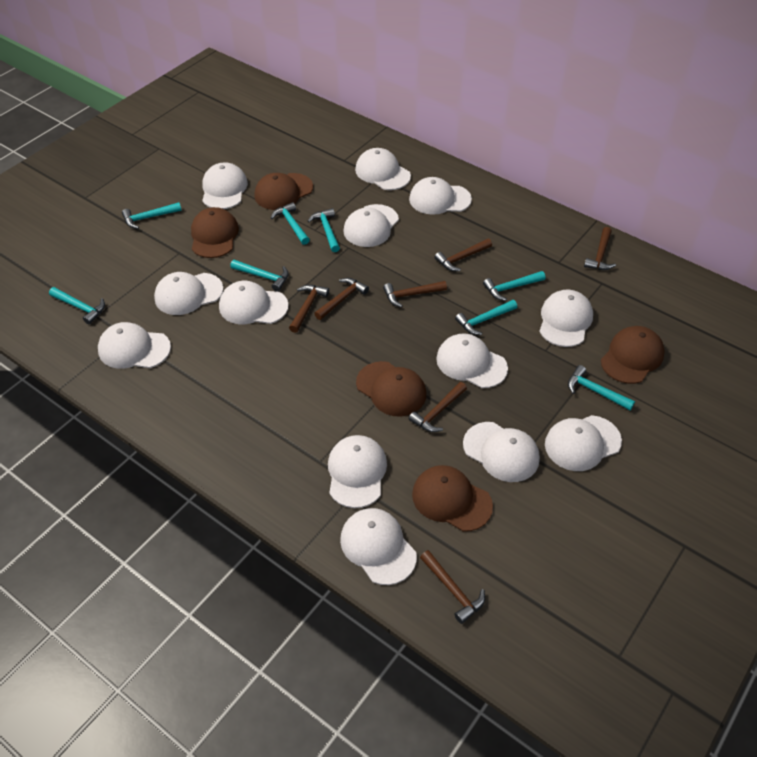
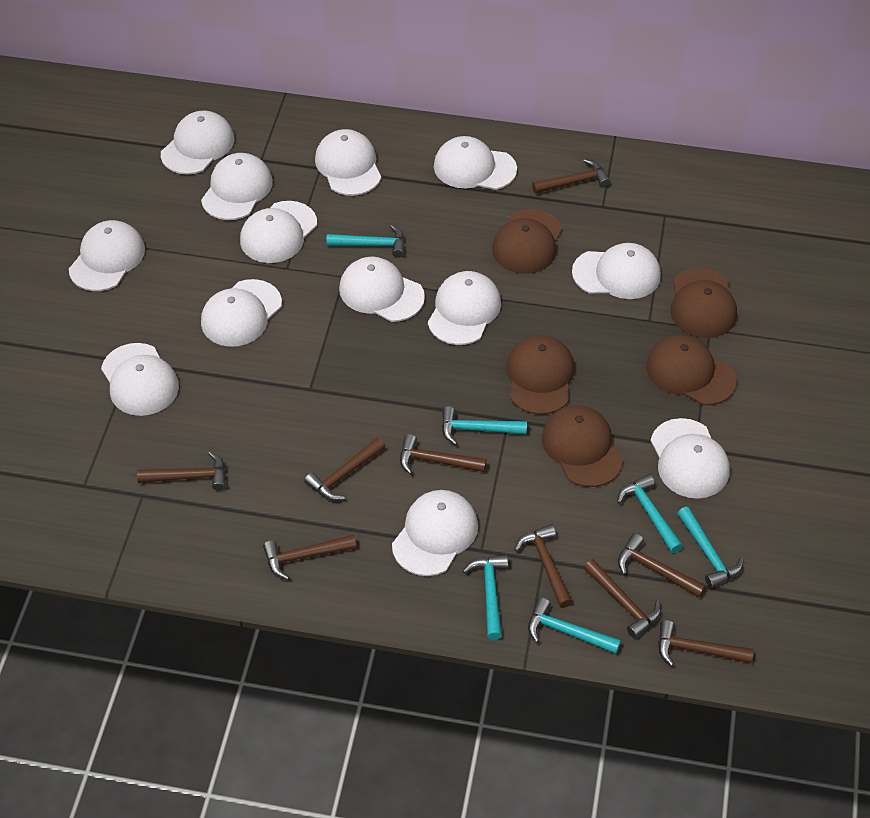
brown hammer: 7 -> 9
turquoise hammer: 8 -> 6

